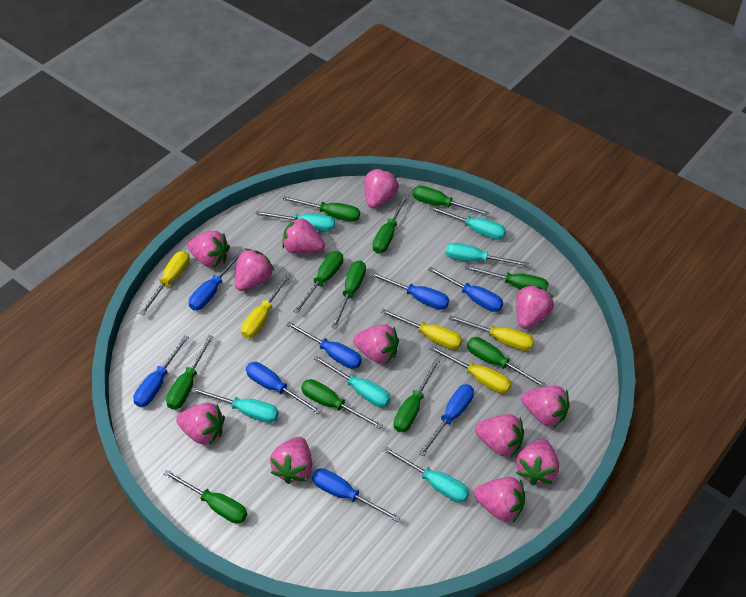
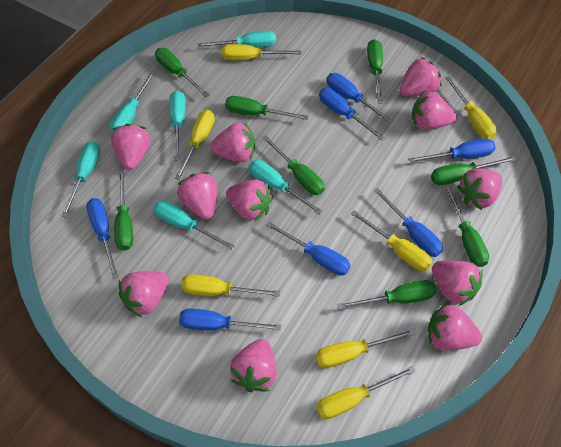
blue screwdriver: 8 -> 7
green screwdriver: 11 -> 8
pink strawberry: 12 -> 11
yellow screwdriver: 5 -> 7

